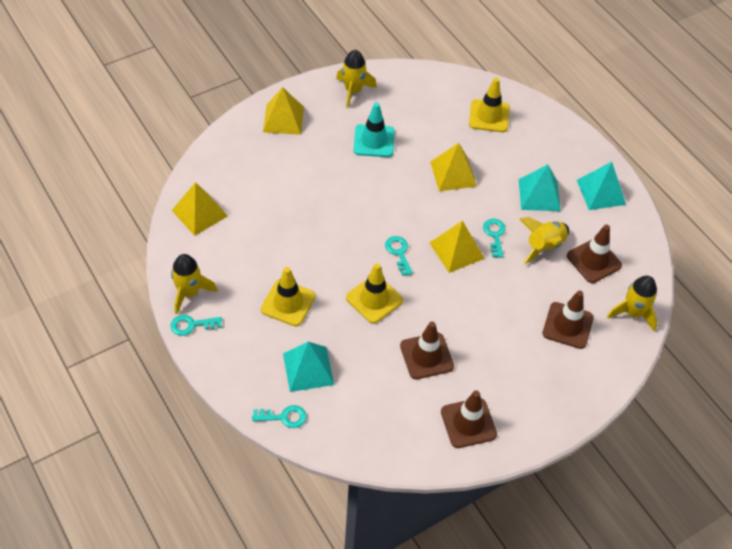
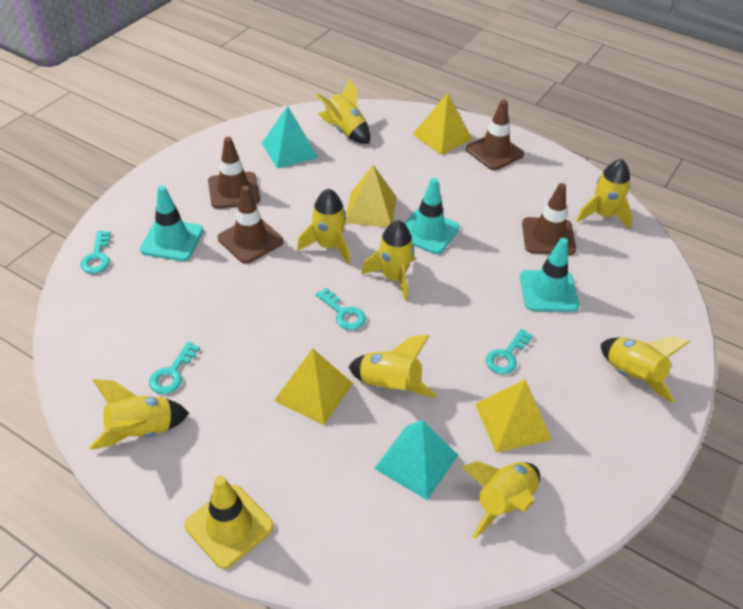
turquoise pyramid: 3 -> 2
turquoise traffic cone: 1 -> 3
yellow rocket: 4 -> 8
yellow traffic cone: 3 -> 1

